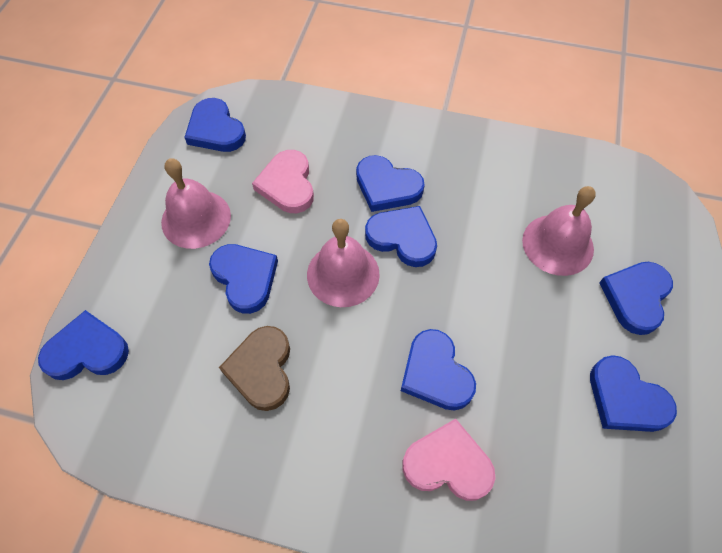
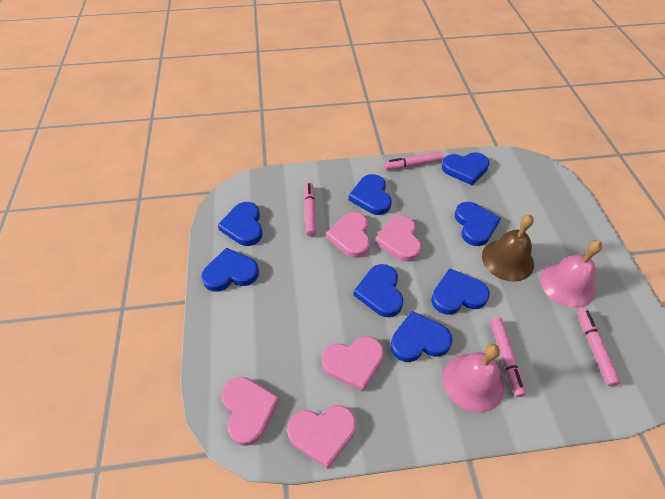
brown bell: 0 -> 1
brown heart: 1 -> 0
pink bell: 3 -> 2
pink heart: 2 -> 5
pink marker: 0 -> 4

